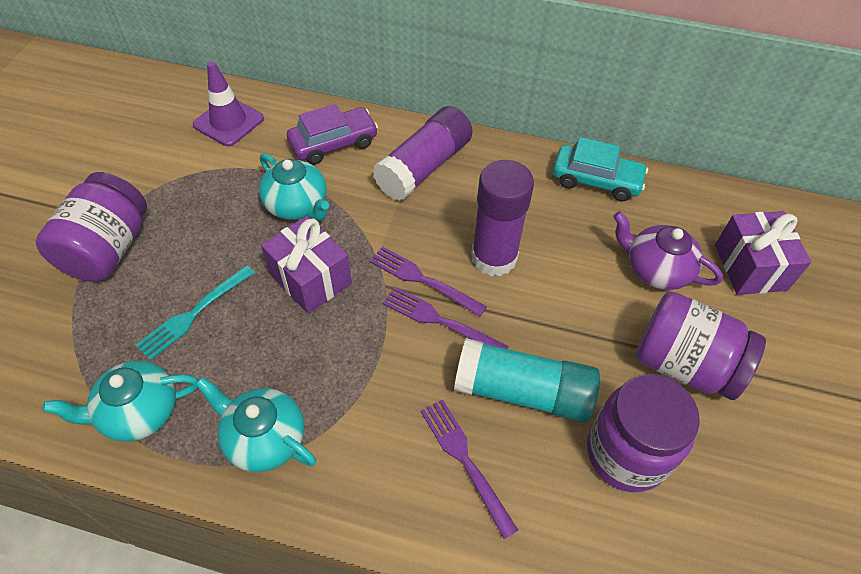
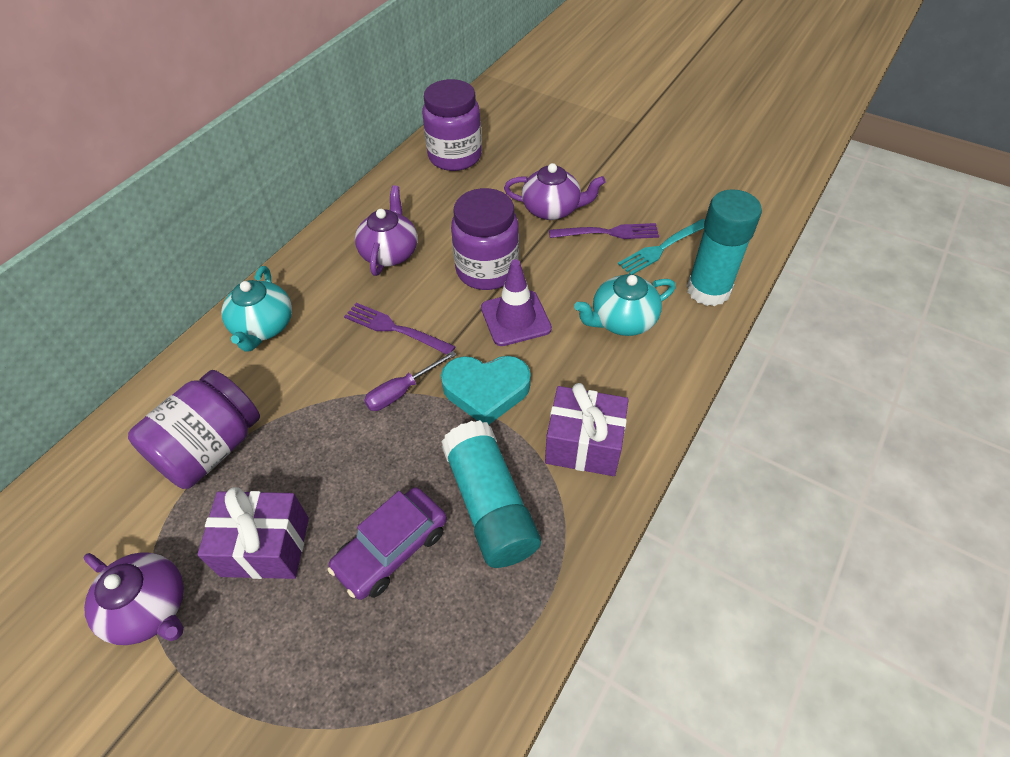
purple fork: 3 -> 2
purple glue stick: 2 -> 0
purple screwdriver: 0 -> 1
purple teapot: 1 -> 3
turquoise car: 1 -> 0
turquoise glue stick: 1 -> 2
turquoise heart: 0 -> 1
turquoise teapot: 3 -> 2

